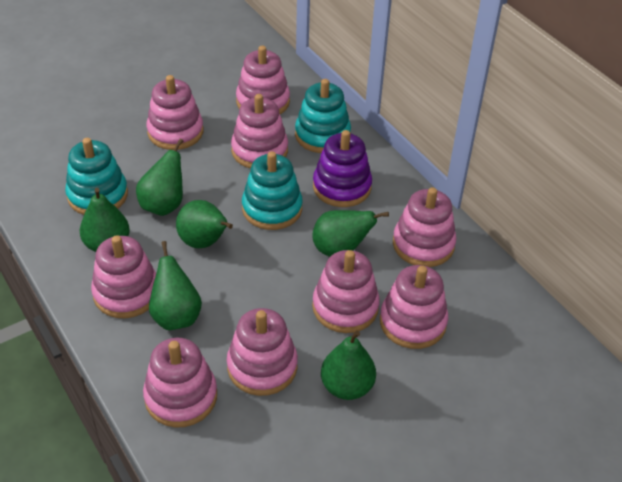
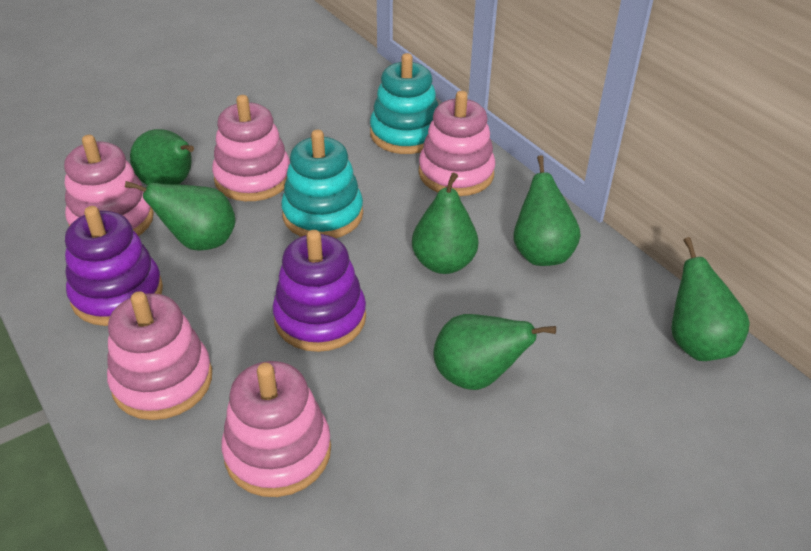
pink stacking toy: 9 -> 5
purple stacking toy: 1 -> 2
turquoise stacking toy: 3 -> 2

